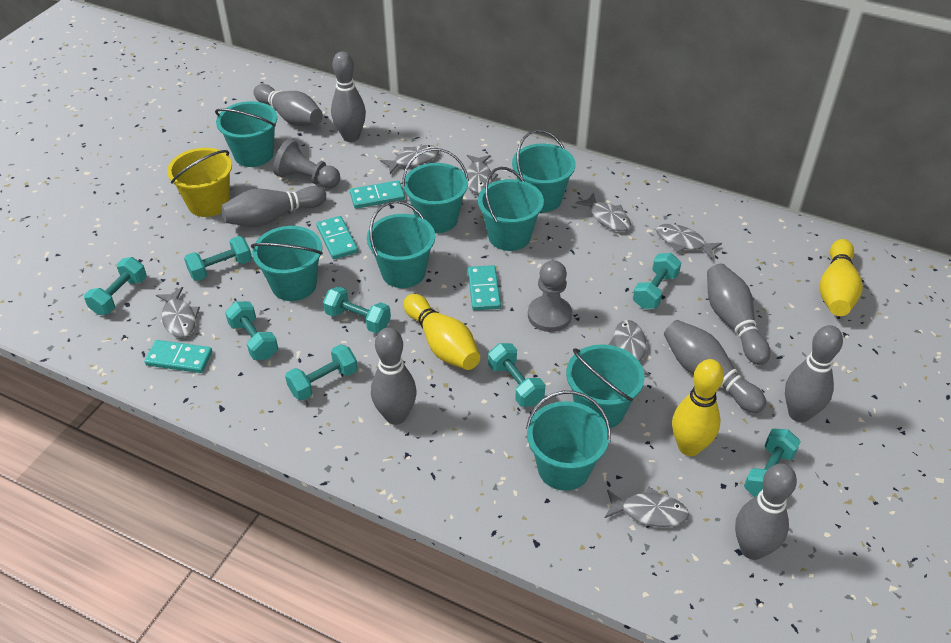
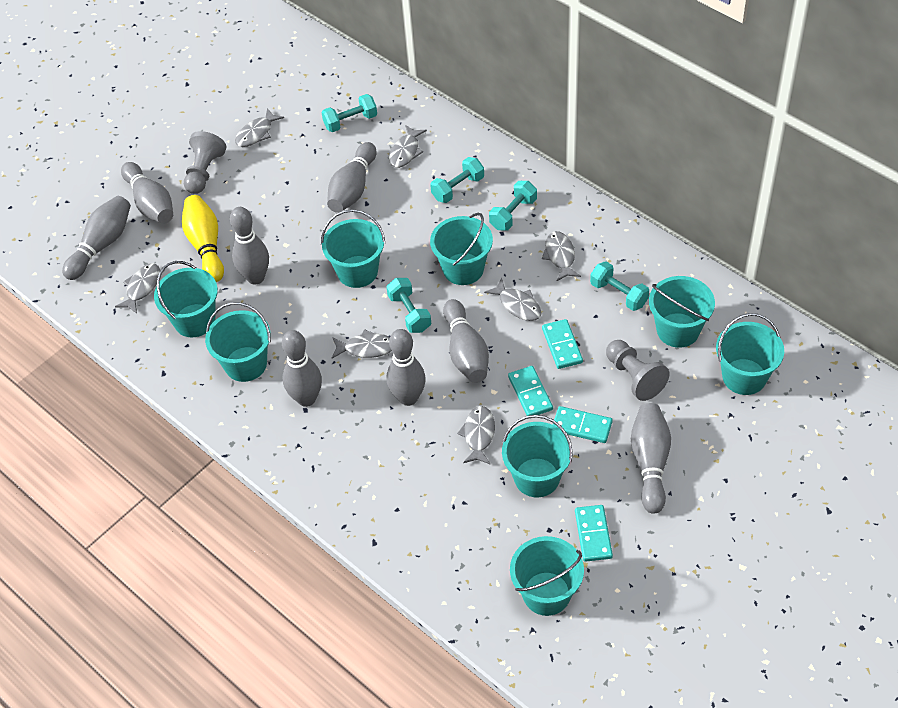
turquoise dumbbell: 8 -> 5
yellow bowling pin: 3 -> 1
yellow bucket: 1 -> 0

